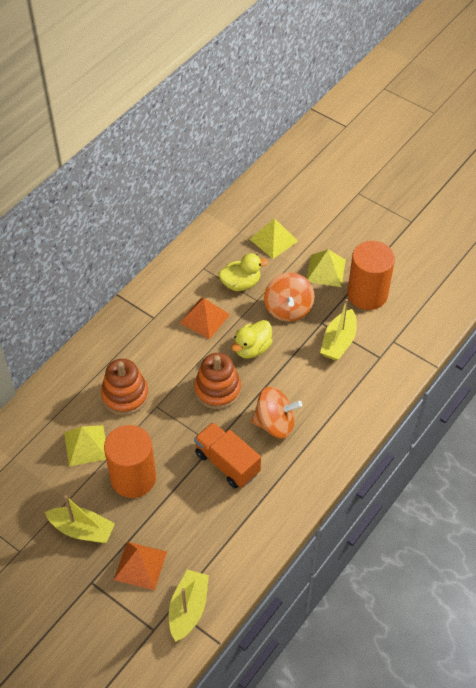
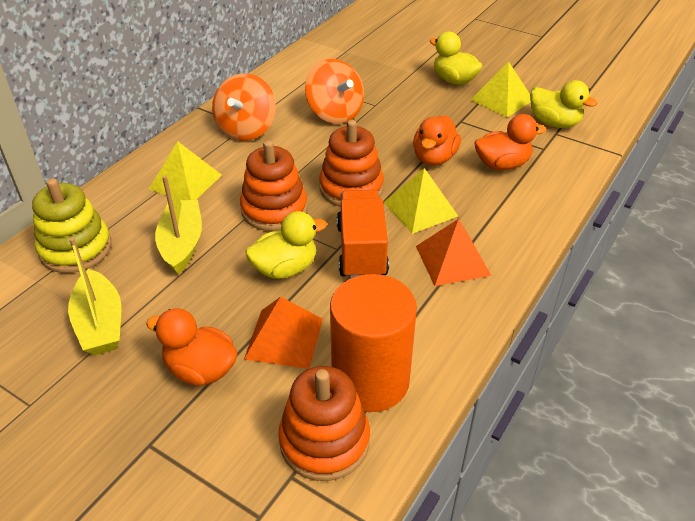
orange cylinder: 2 -> 1
orange duck: 0 -> 3
orange stacking toy: 2 -> 3
yellow boat: 3 -> 2
yellow duck: 2 -> 3
yellow stacking toy: 0 -> 1

